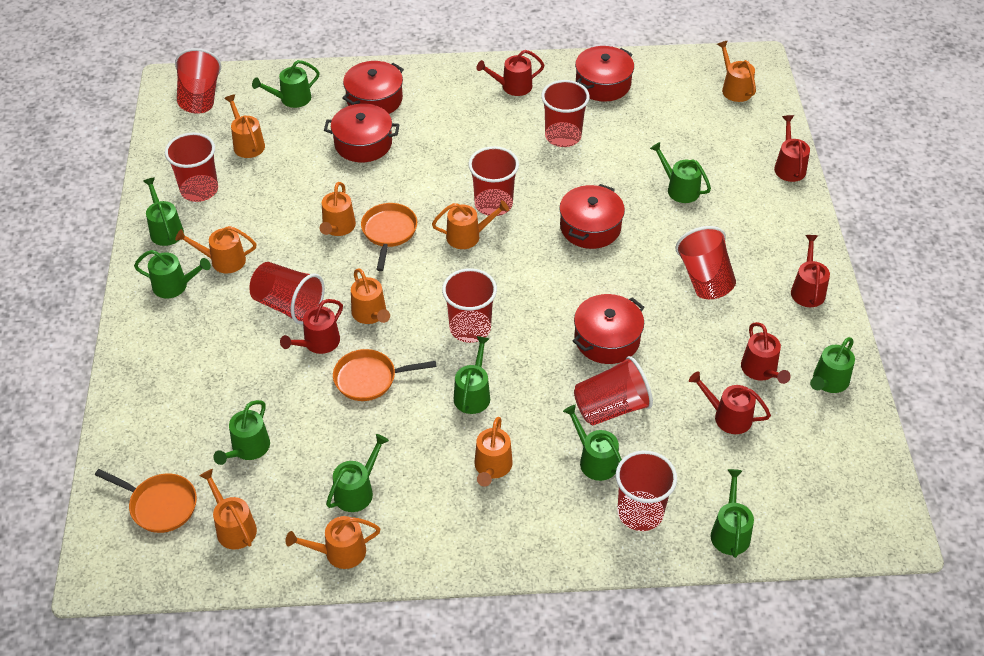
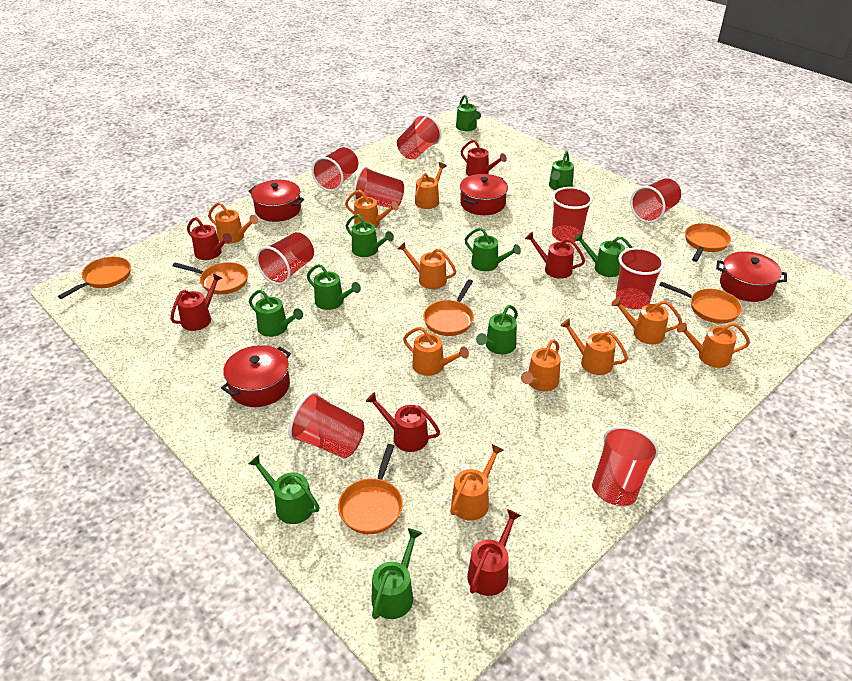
orange pan: 3 -> 6
orange watering can: 9 -> 10
red pot: 5 -> 4

